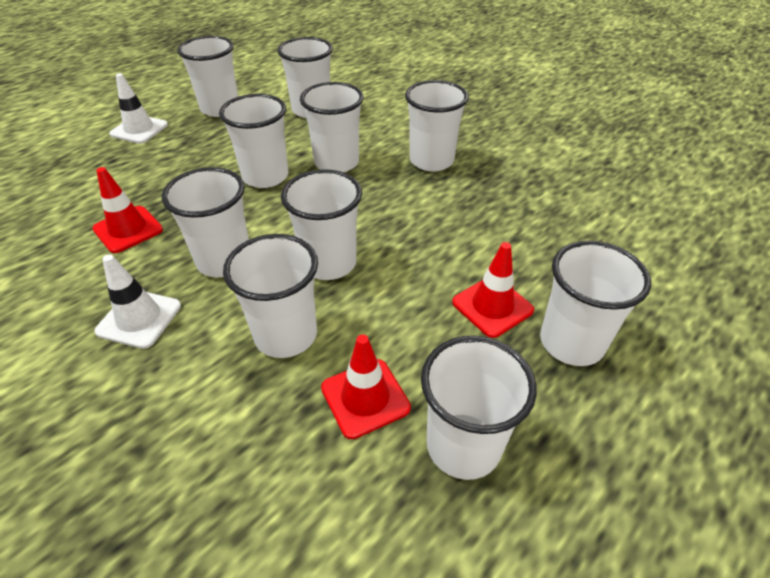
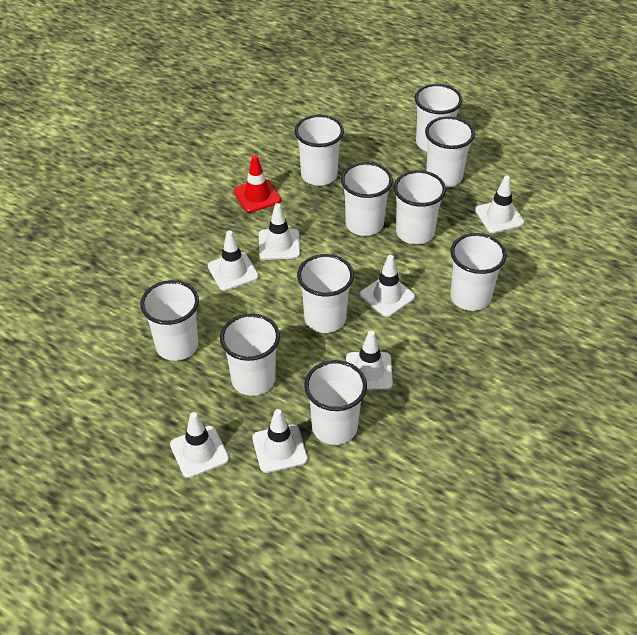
red traffic cone: 3 -> 1
white traffic cone: 2 -> 7

